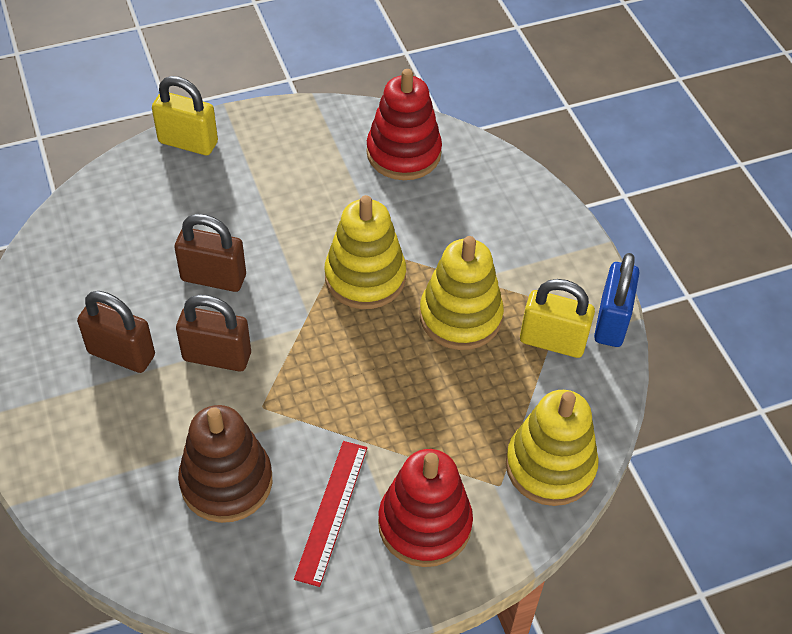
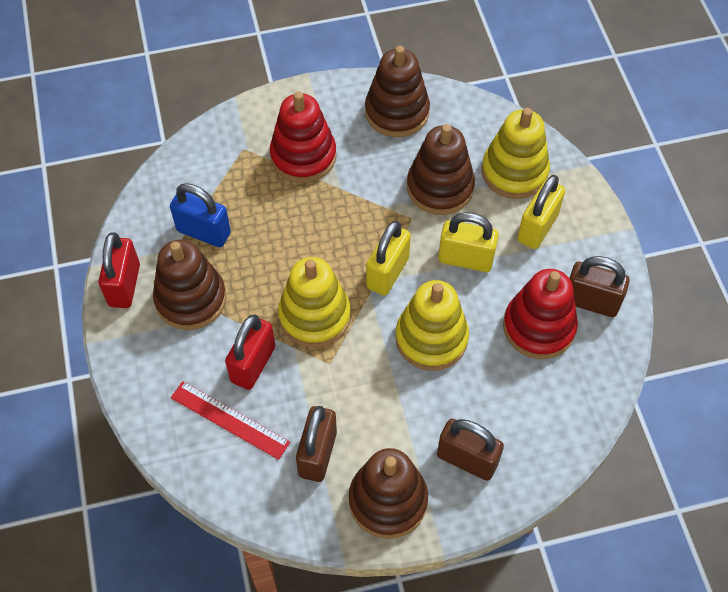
brown stacking toy: 1 -> 4
red padlock: 0 -> 2
yellow padlock: 2 -> 3

